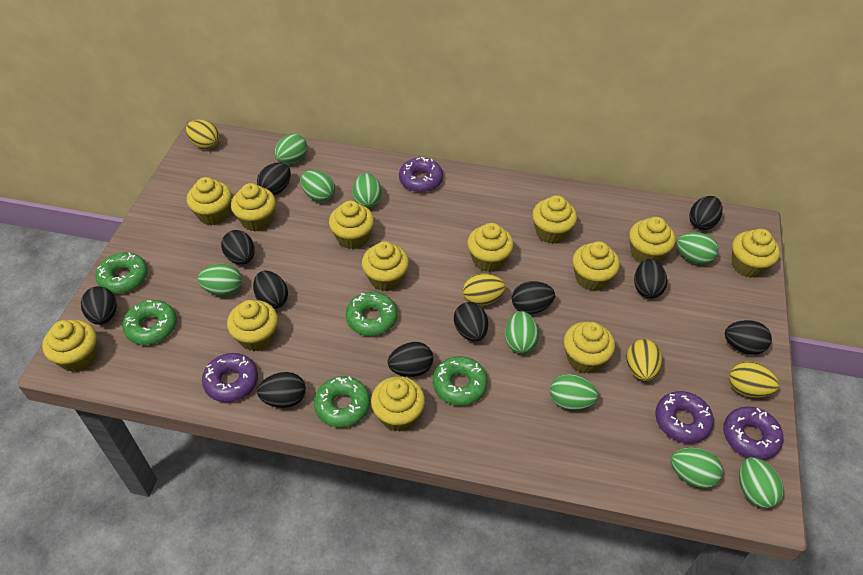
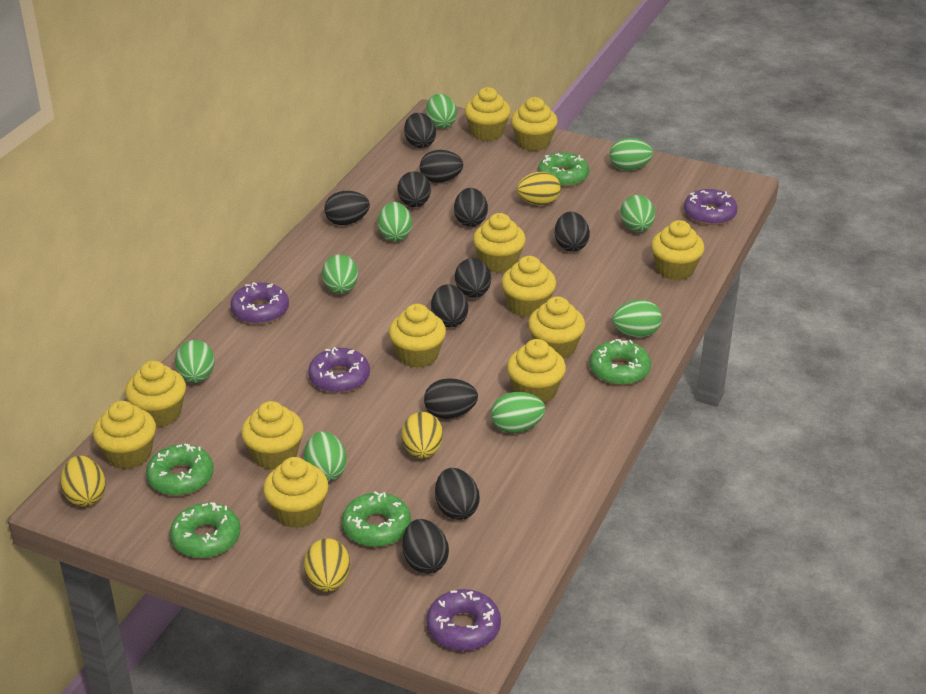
yellow cupcake: 13 -> 12

